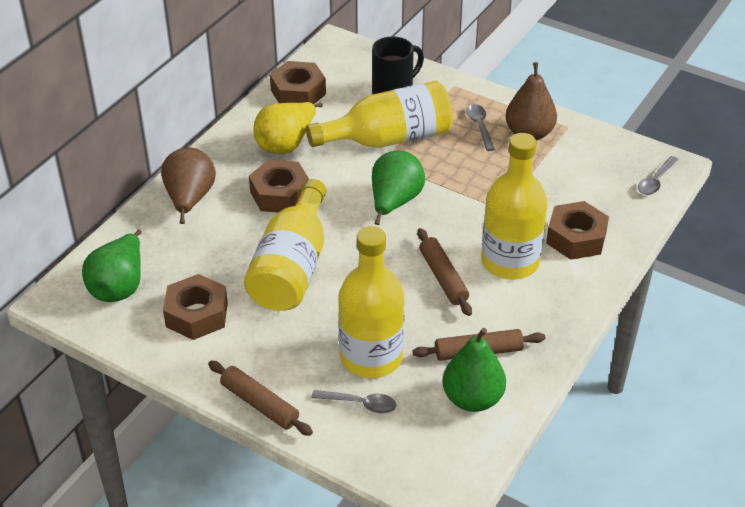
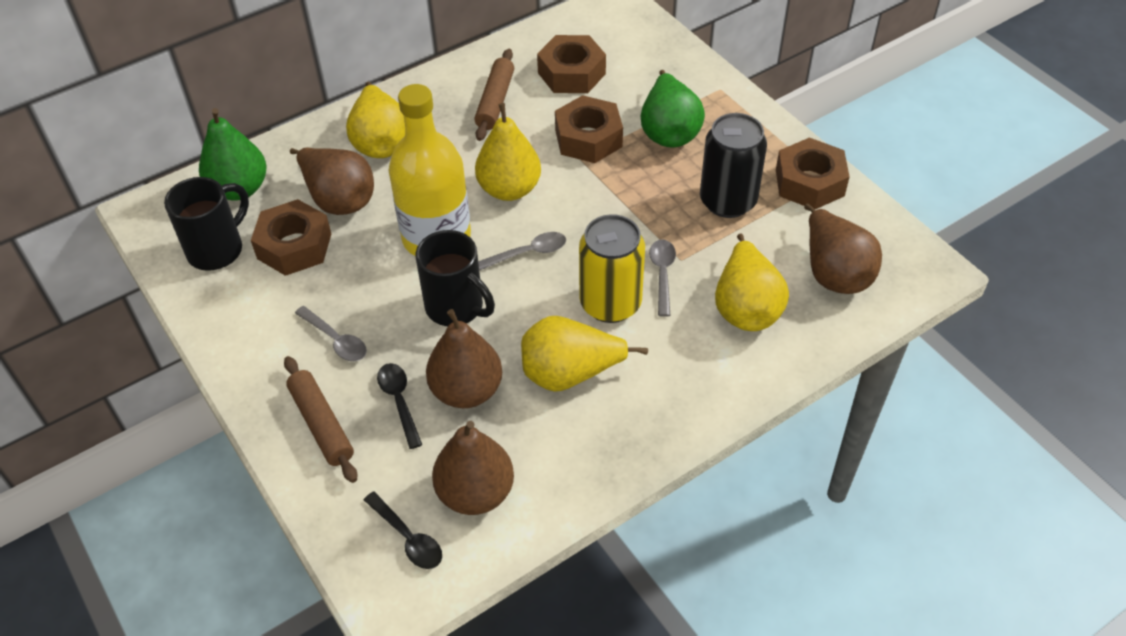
black can: 0 -> 1
black mug: 1 -> 2
black spoon: 0 -> 2
brown pear: 2 -> 4
brown rolling pin: 3 -> 2
green pear: 3 -> 2
yellow bottle: 4 -> 1
yellow can: 0 -> 1
yellow pear: 1 -> 4

